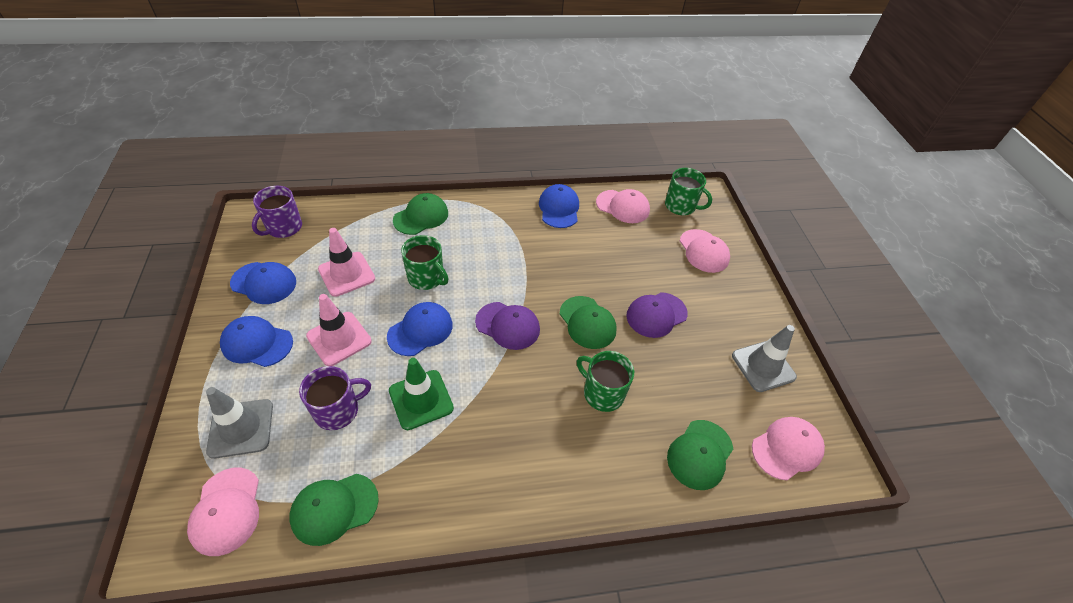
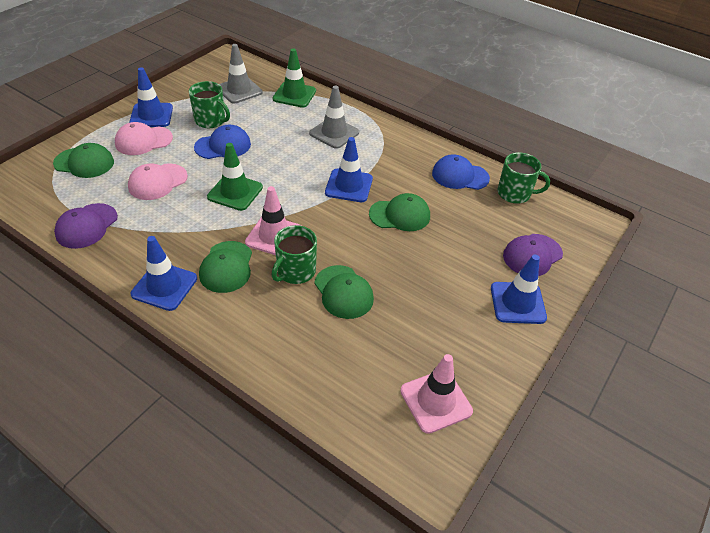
blue cap: 4 -> 2
blue traffic cone: 0 -> 4
green traffic cone: 1 -> 2
pink cap: 4 -> 2
purple mug: 2 -> 0

